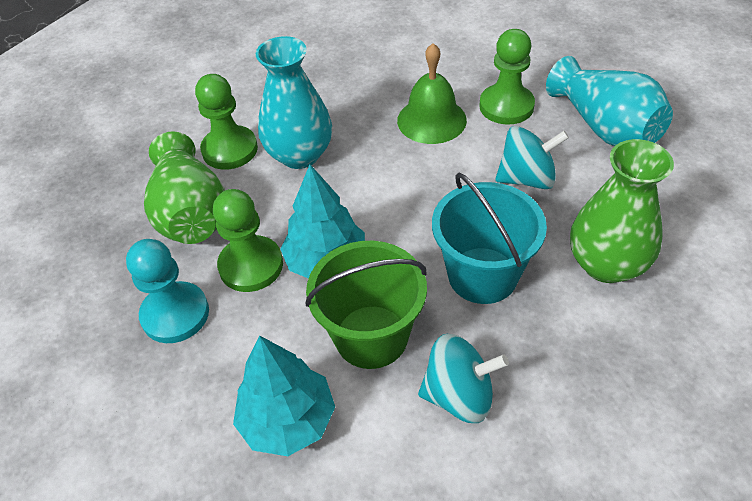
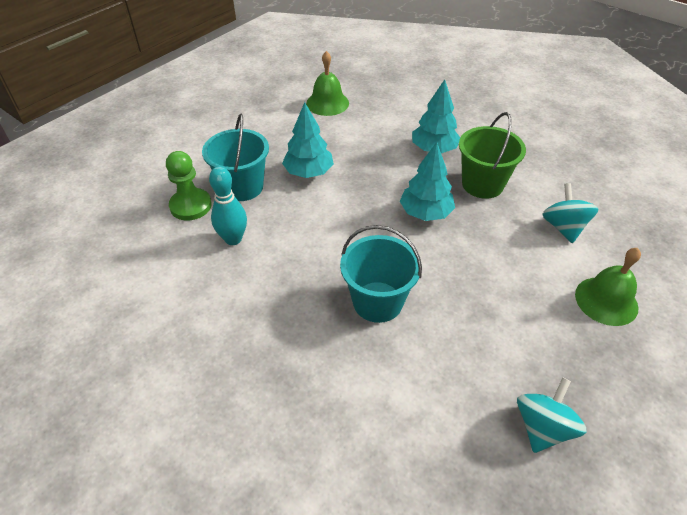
green bell: 1 -> 2
green pawn: 3 -> 1
green vase: 2 -> 0
turquoise bowling pin: 0 -> 1
turquoise bucket: 1 -> 2
turquoise pawn: 1 -> 0
turquoise tree: 2 -> 3
turquoise vase: 2 -> 0

